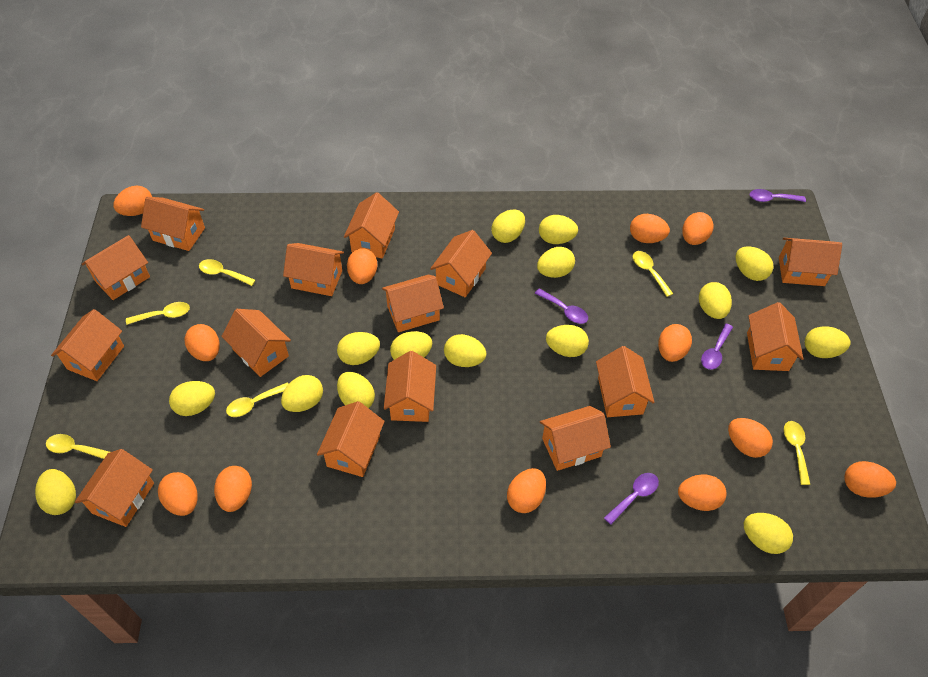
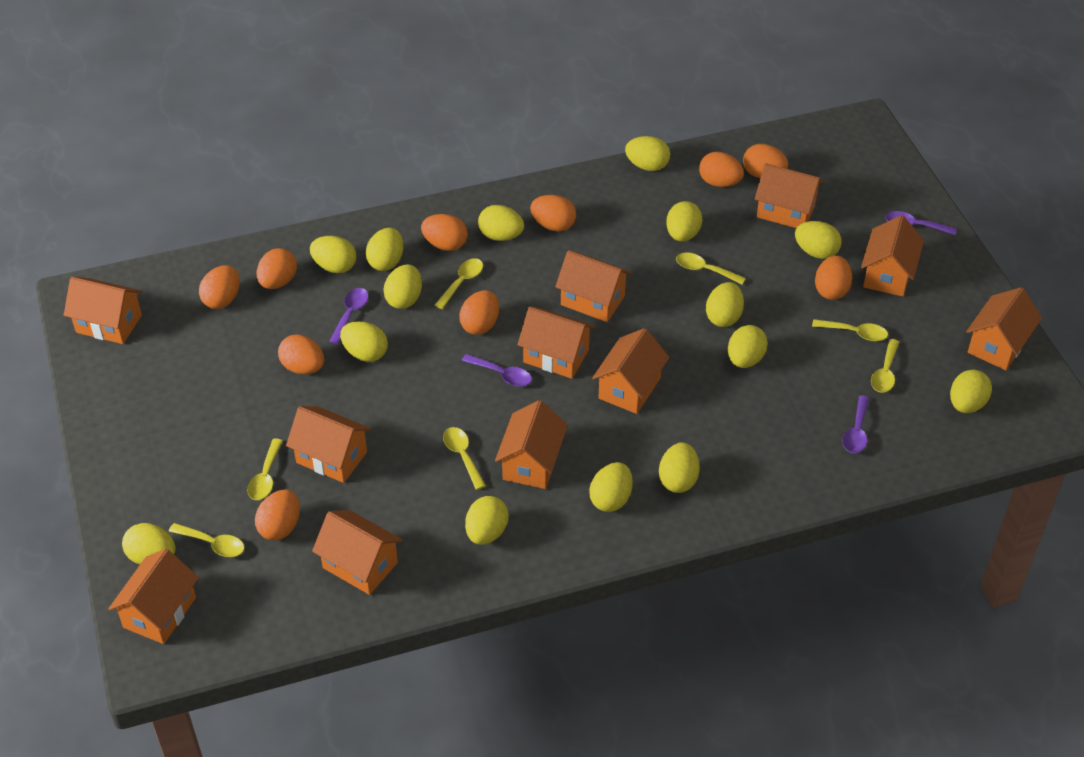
orange egg: 12 -> 10
orange house: 15 -> 11
yellow spoon: 6 -> 7

